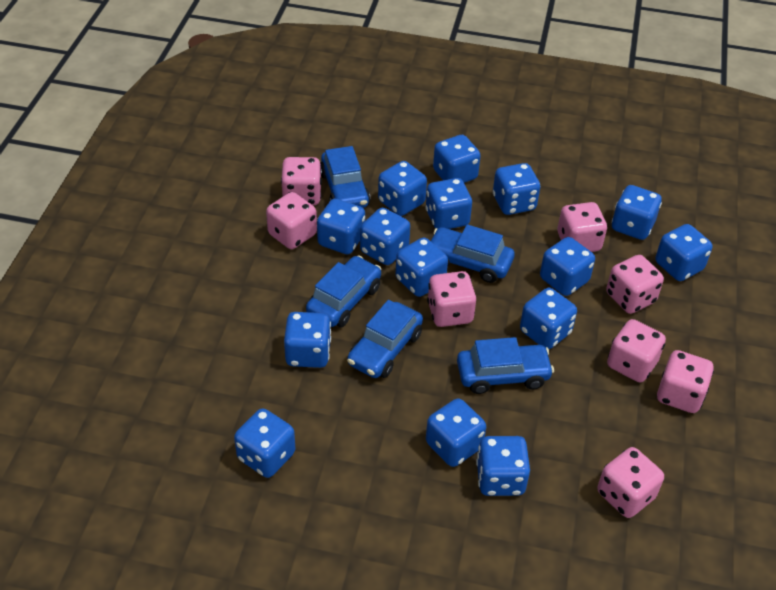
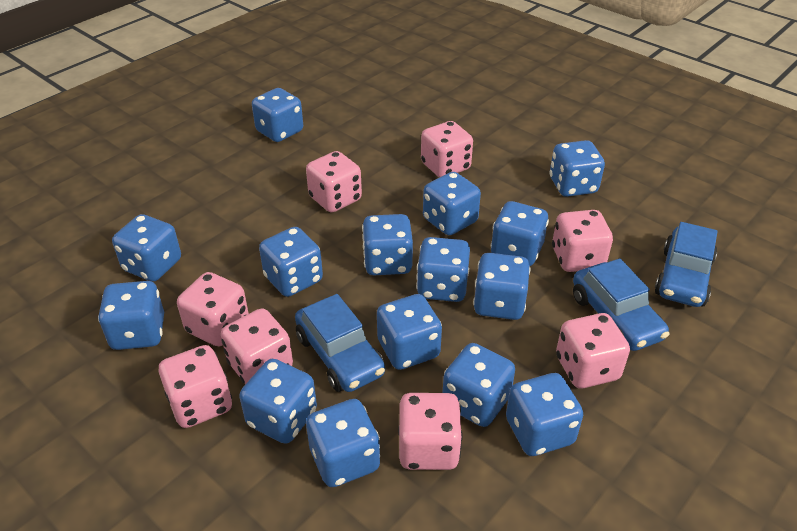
blue car: 5 -> 3

